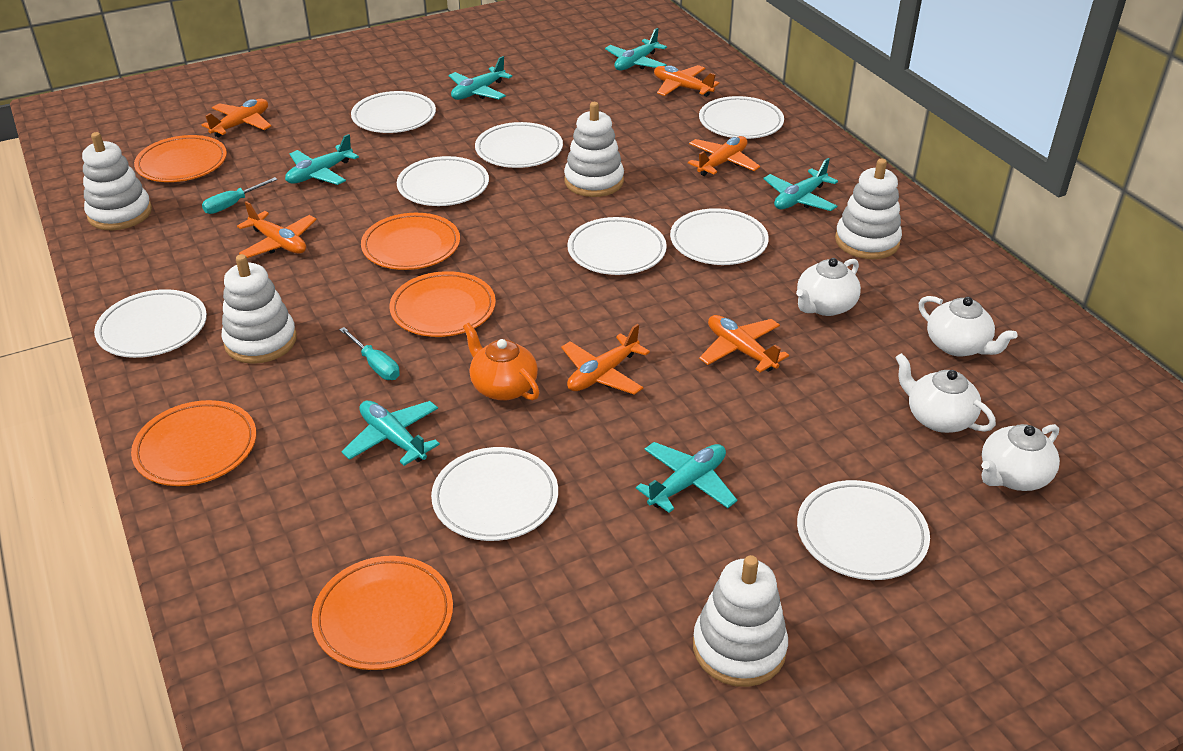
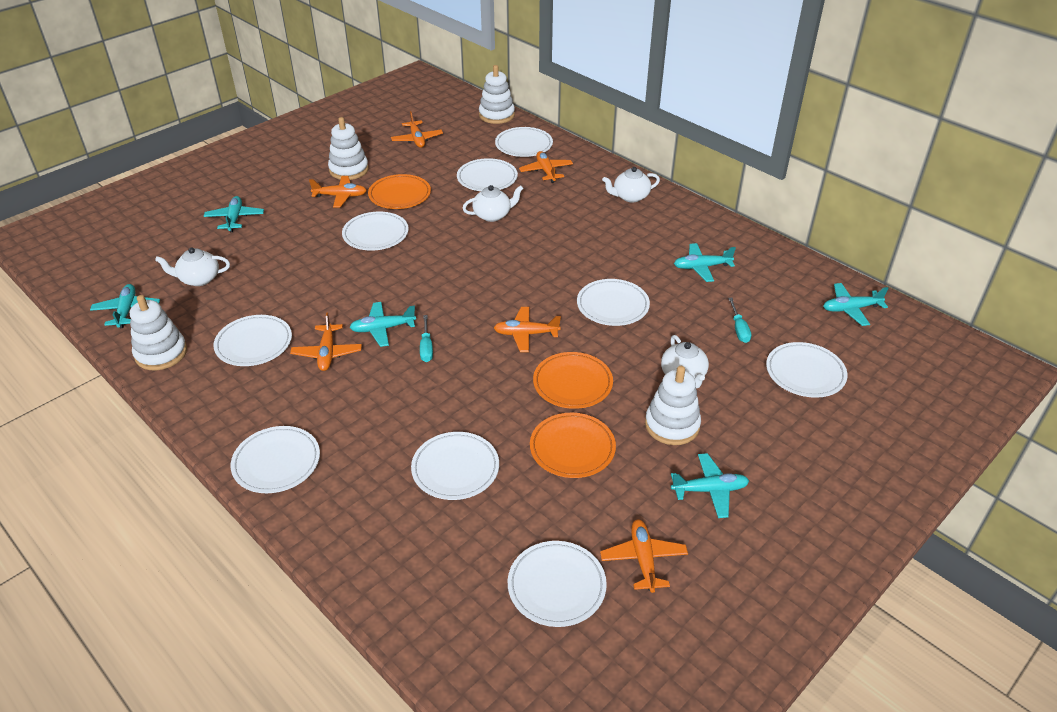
orange plate: 5 -> 3
orange teapot: 1 -> 0
white stacking toy: 5 -> 4

